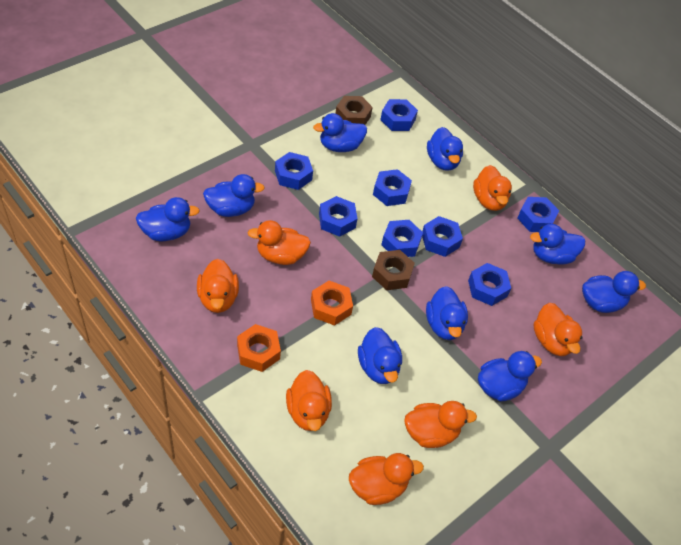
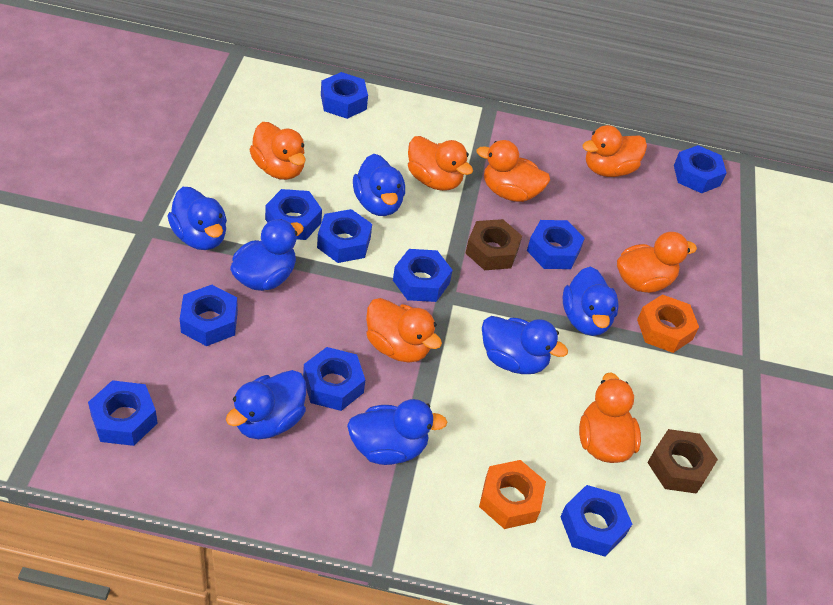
blue duck: 9 -> 7
blue nut: 8 -> 10

